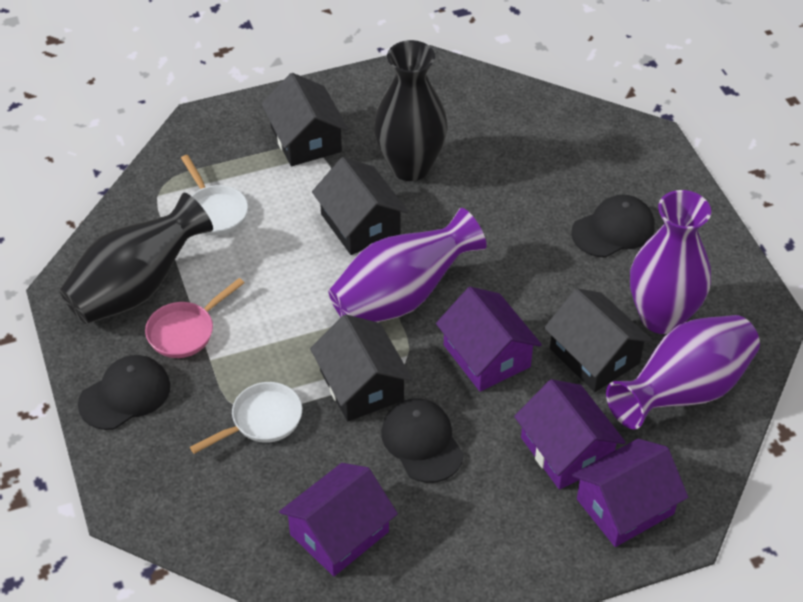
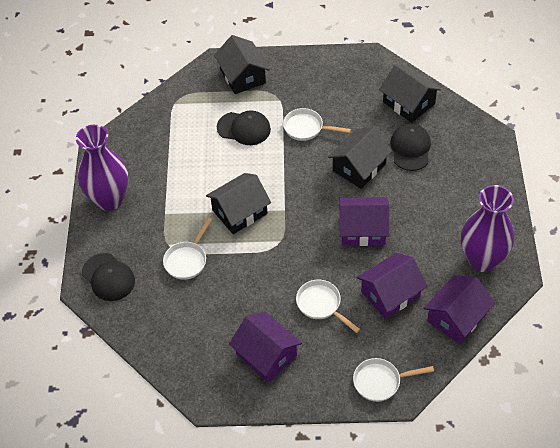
black vase: 2 -> 0
pink pan: 1 -> 0
purple vase: 3 -> 2
white pan: 2 -> 4

